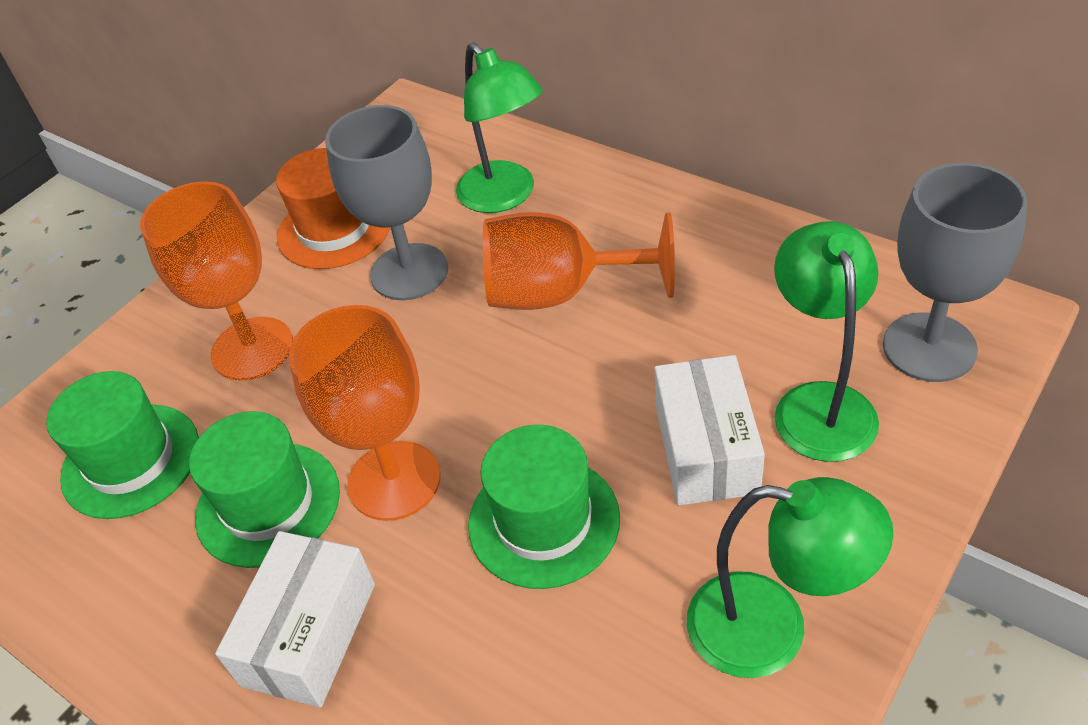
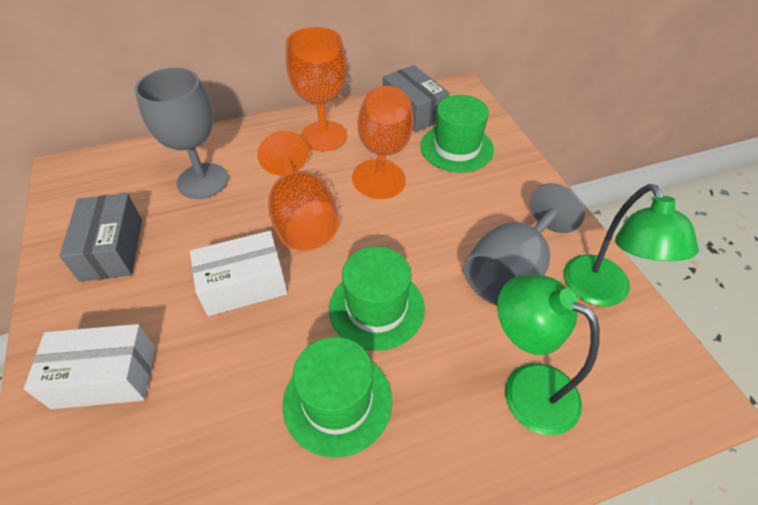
green lamp: 3 -> 2
grey box: 0 -> 2
orange hat: 1 -> 0

